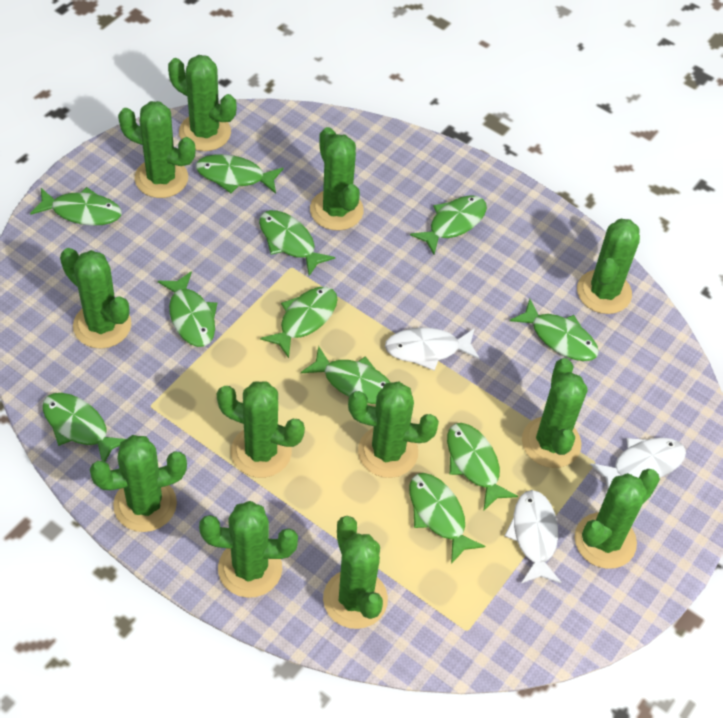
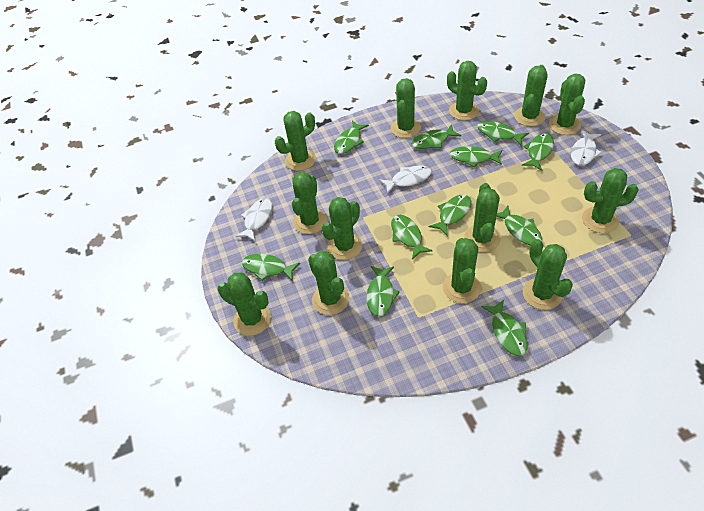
green cactus: 12 -> 13

